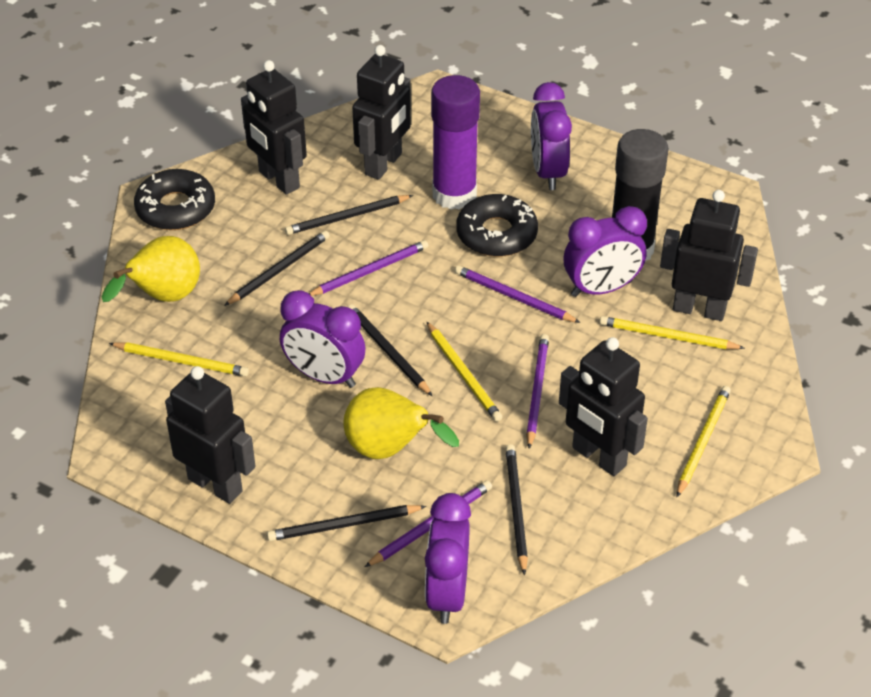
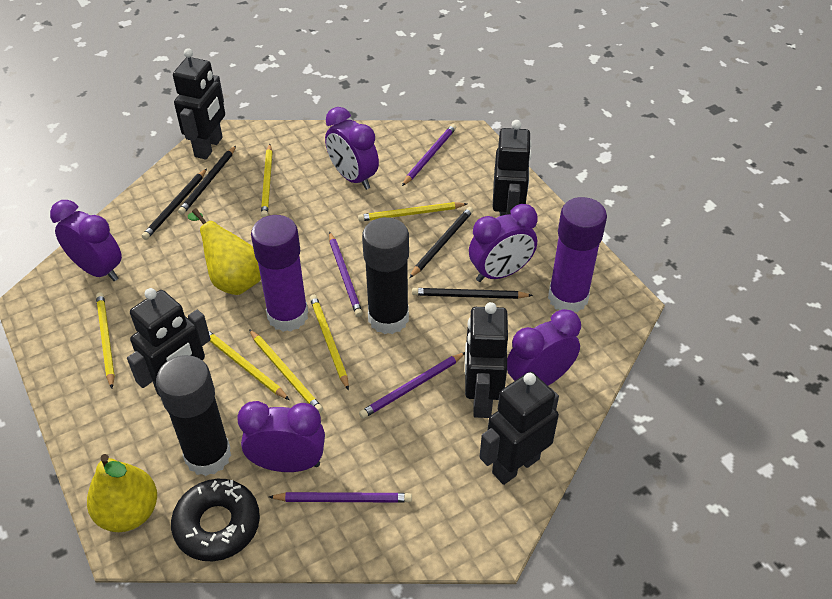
black donut: 2 -> 1
black glue stick: 1 -> 2
black pencil: 5 -> 4
purple clock: 4 -> 5
purple glue stick: 1 -> 2
yellow pencil: 4 -> 6

